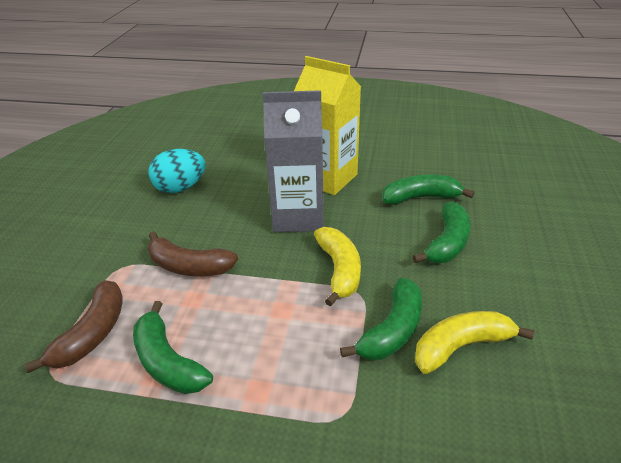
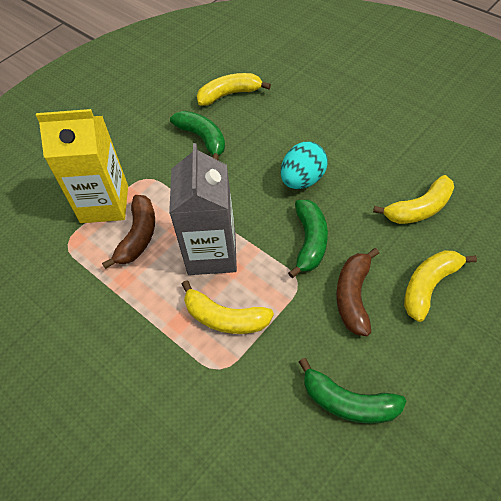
green banana: 4 -> 3
yellow banana: 2 -> 4

